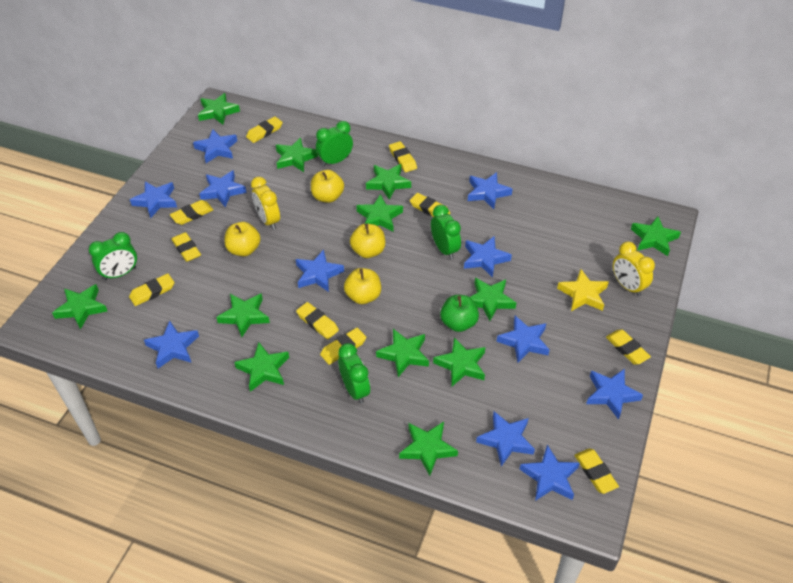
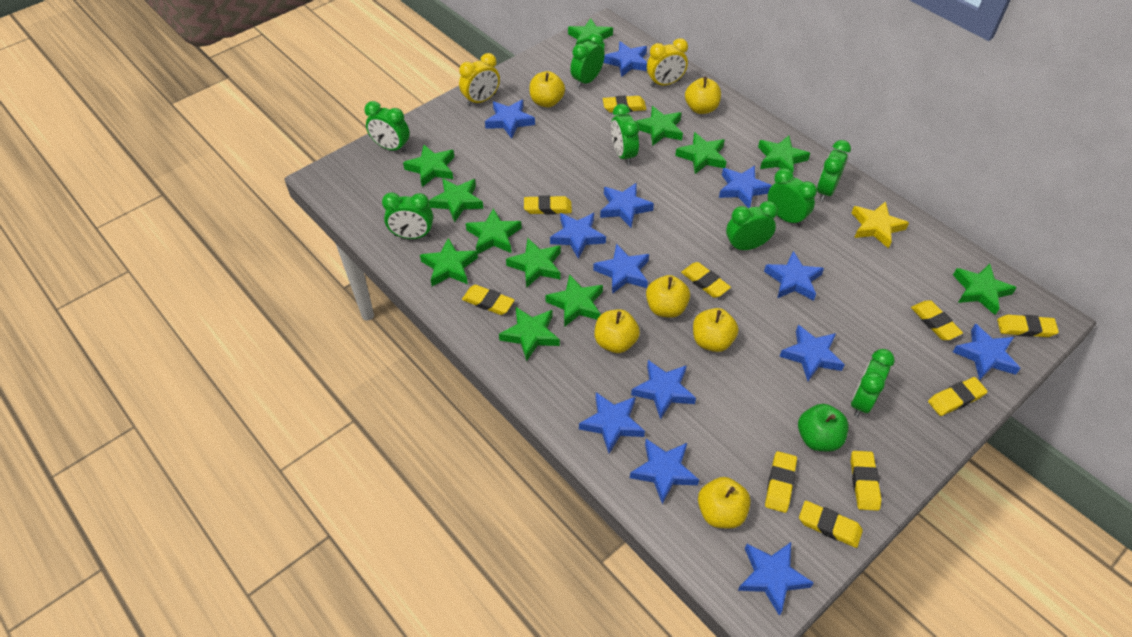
blue star: 11 -> 13
green clock: 4 -> 8
yellow apple: 4 -> 6

